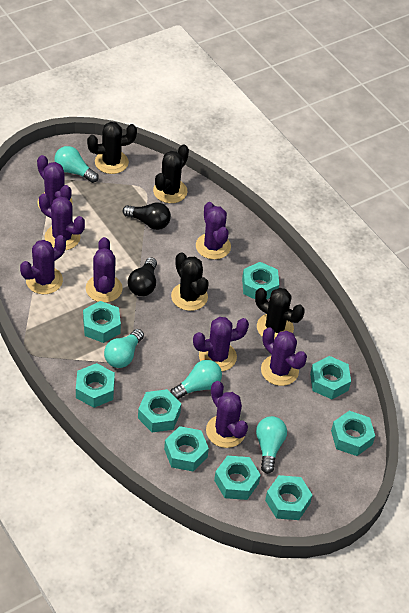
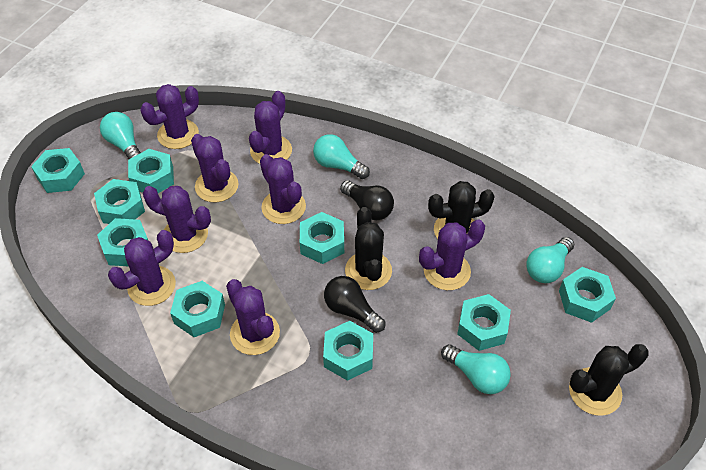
black cactus: 4 -> 3

